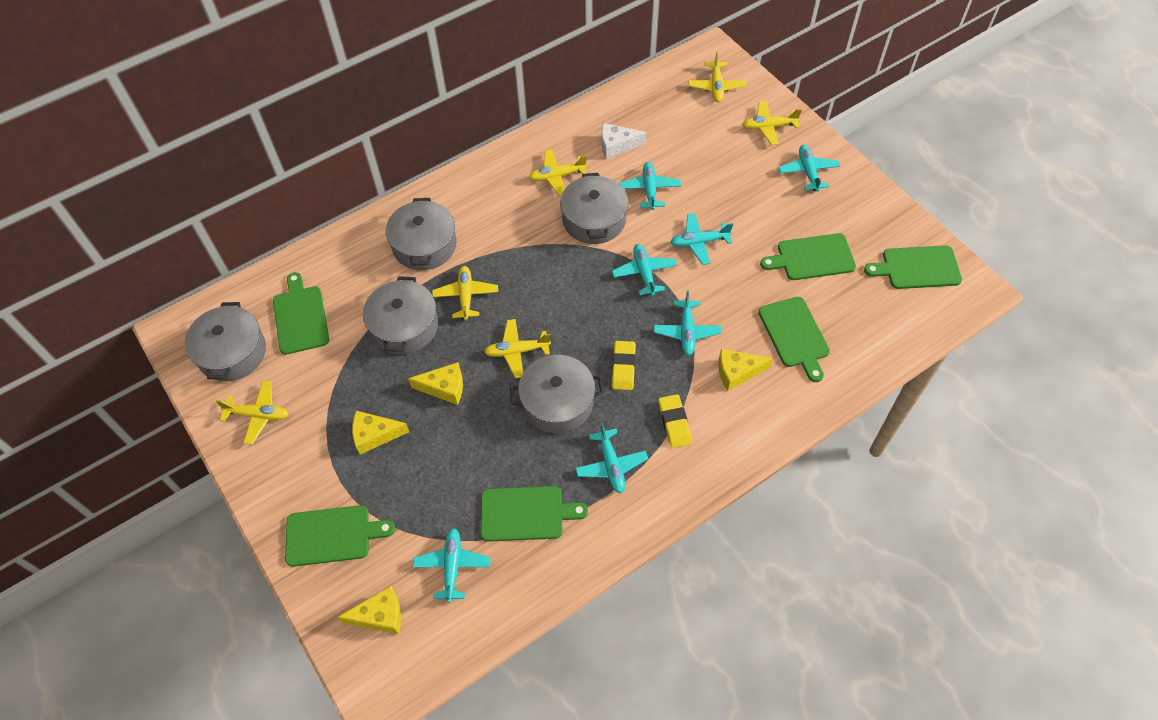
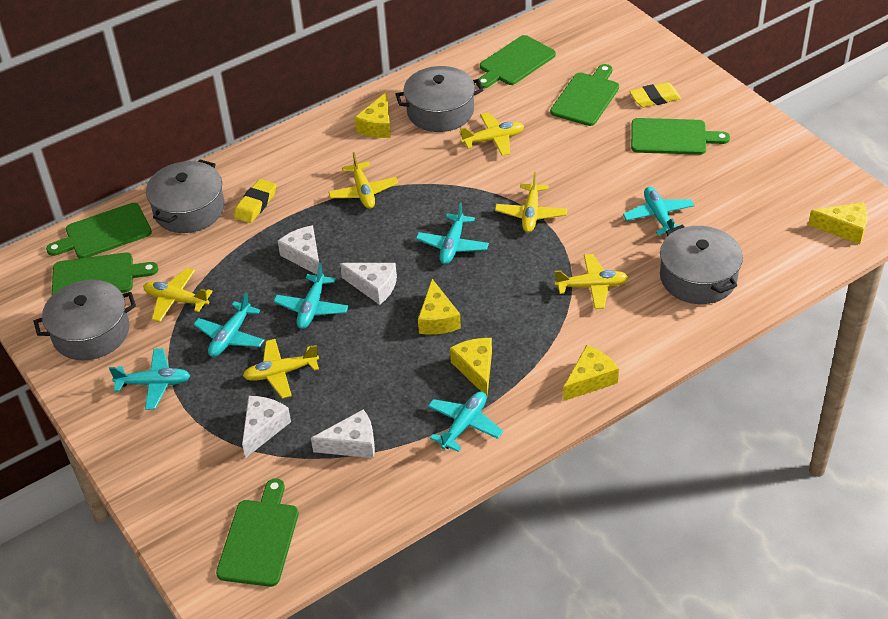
grey pot: 5 -> 4
turquoise plane: 7 -> 6
white cheese: 1 -> 4
yellow cheese: 4 -> 5

